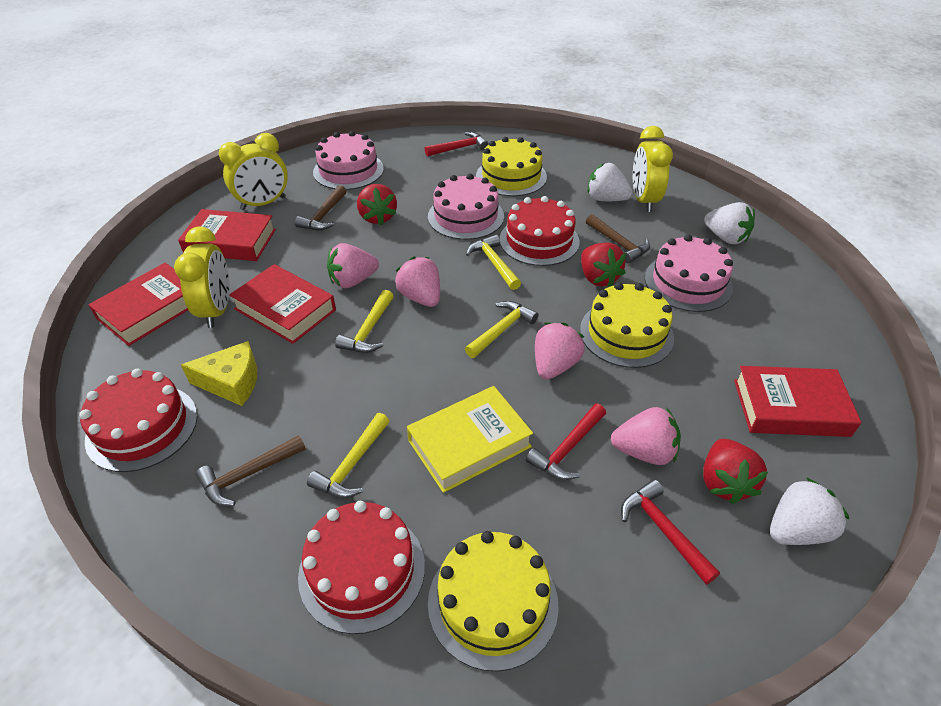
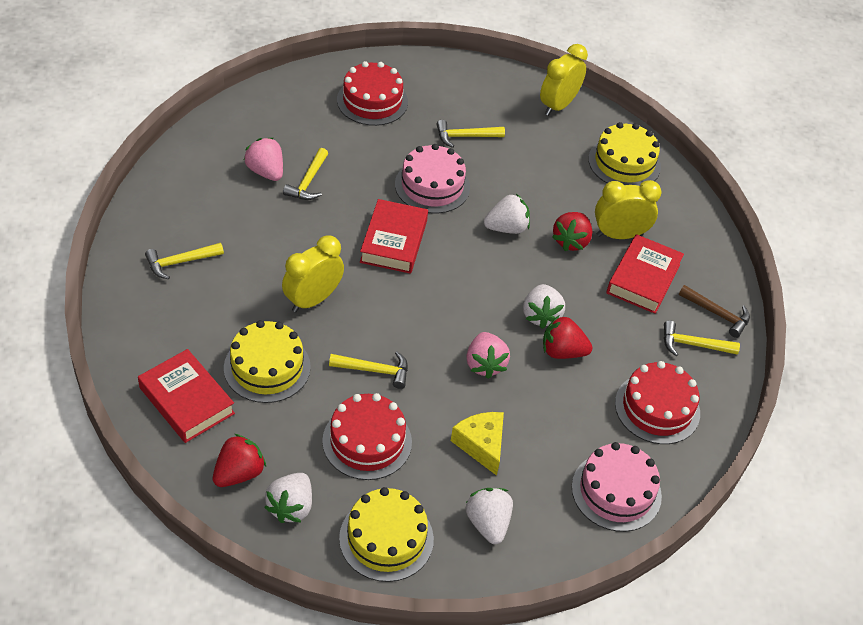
brown hammer: 3 -> 1
pink cake: 3 -> 2
pink strawberry: 4 -> 2
red book: 4 -> 3
red hammer: 3 -> 0
white strawberry: 3 -> 4
yellow book: 1 -> 0
yellow hammer: 4 -> 5

